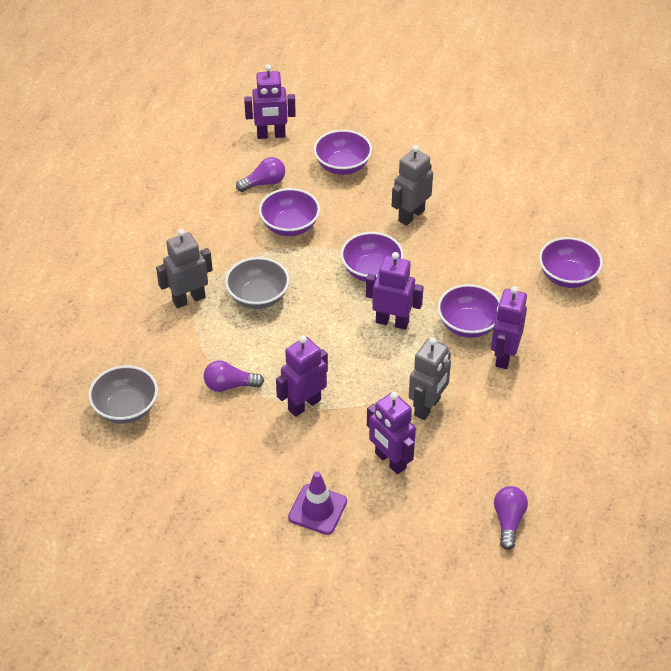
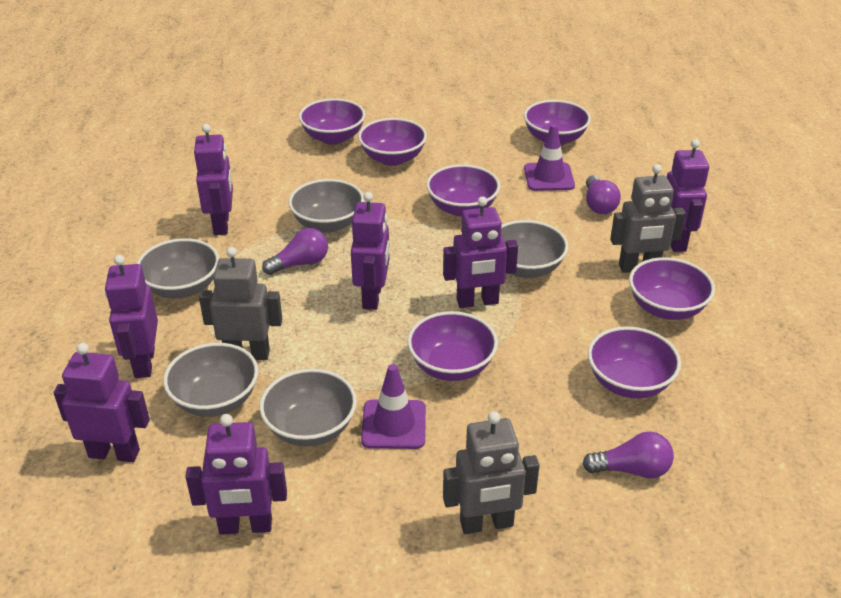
grey bowl: 2 -> 5
purple bowl: 5 -> 7
purple robot: 5 -> 7
purple traffic cone: 1 -> 2

